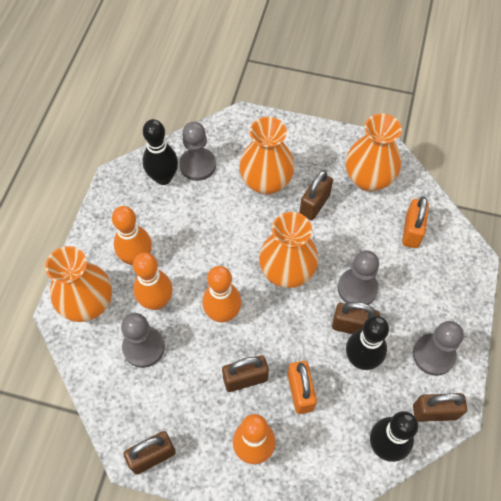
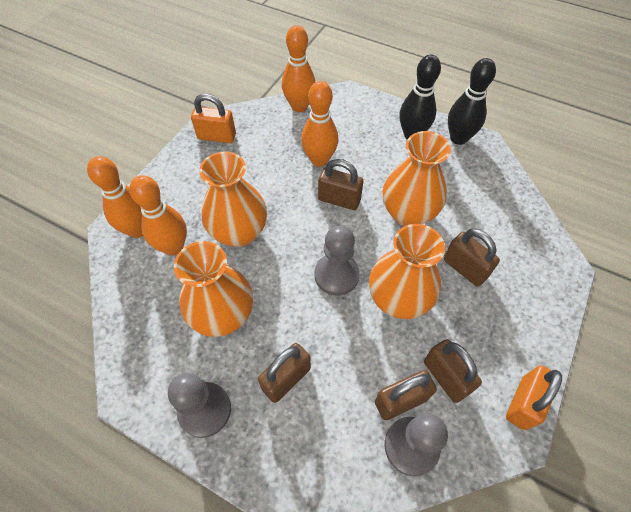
black bowling pin: 3 -> 2
grey pawn: 4 -> 3

